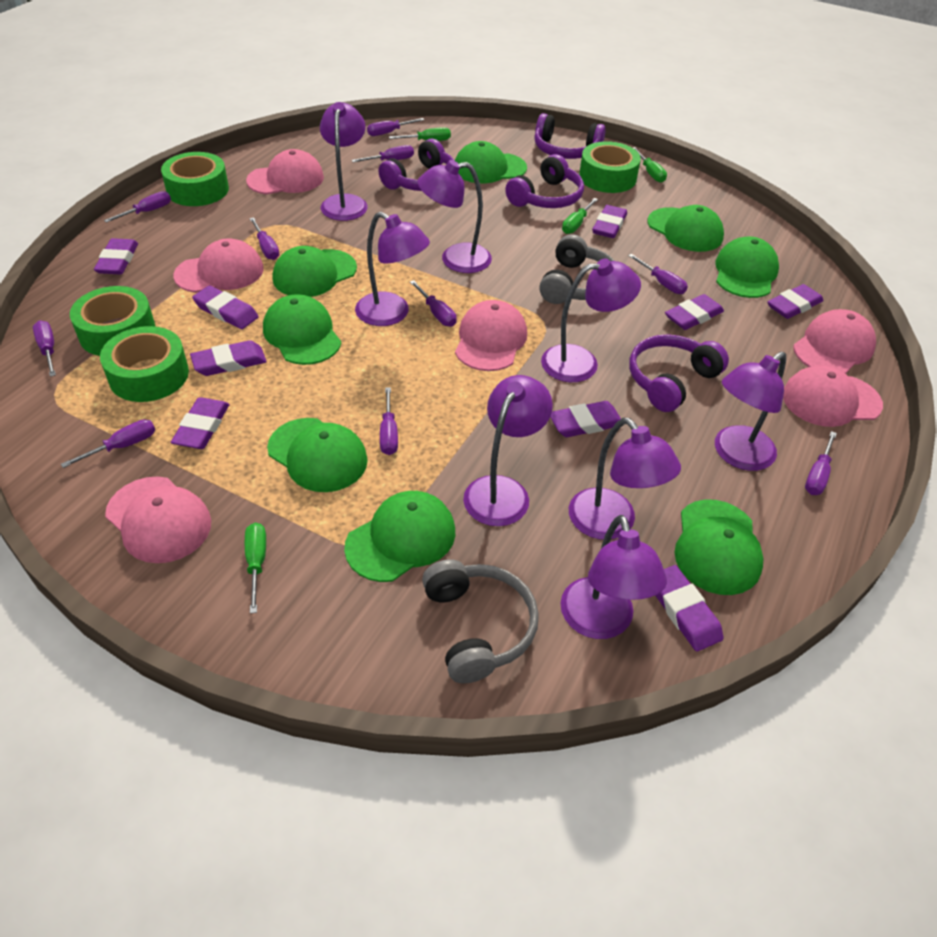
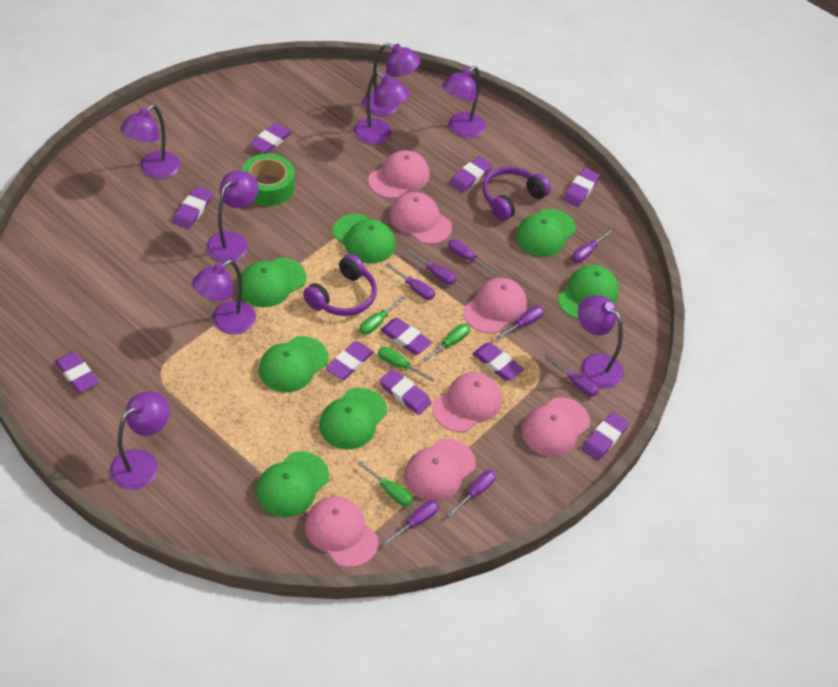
green cap: 8 -> 7
green tape: 4 -> 1
grey headphones: 2 -> 0
pink cap: 6 -> 7
purple eraser: 9 -> 10
purple headphones: 4 -> 2
purple screwdriver: 10 -> 8

